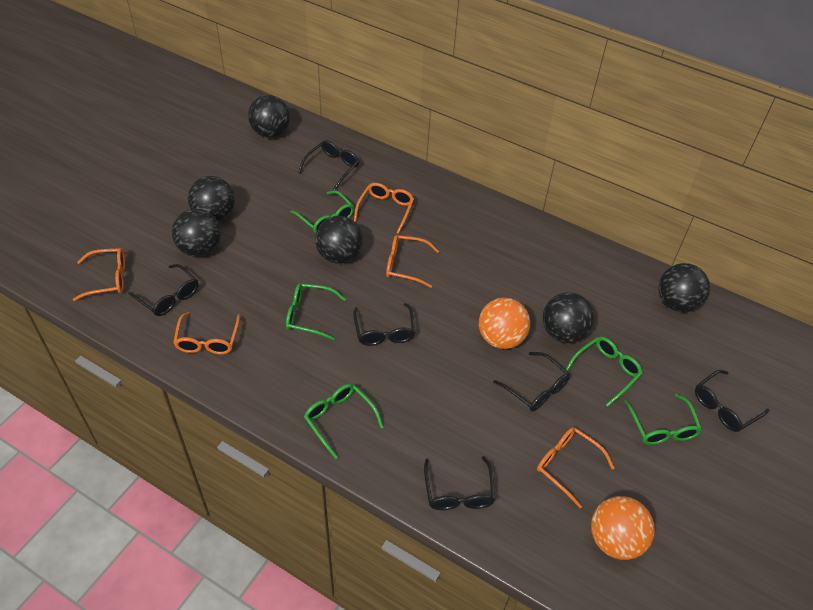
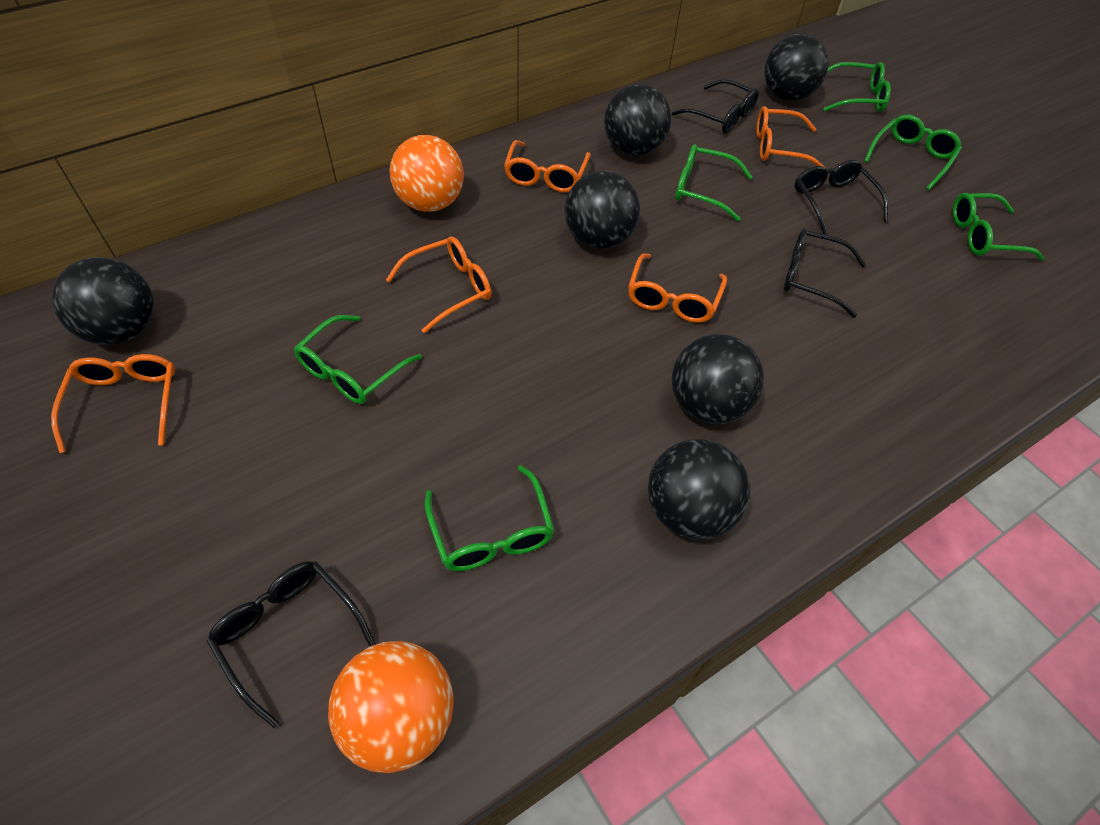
black glasses: 6 -> 4
green glasses: 5 -> 6

